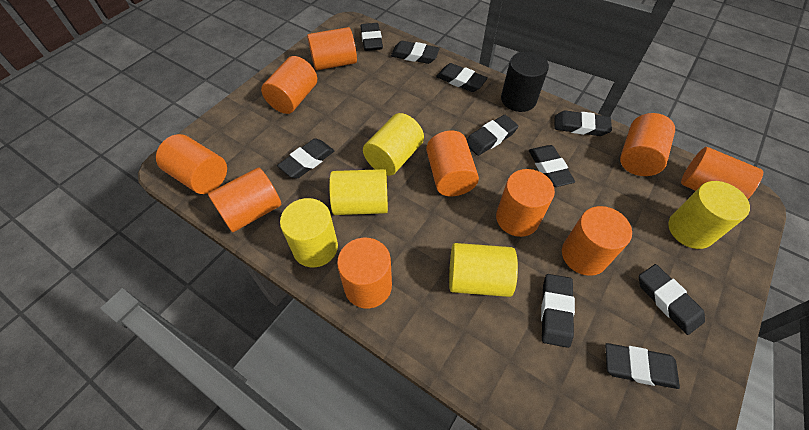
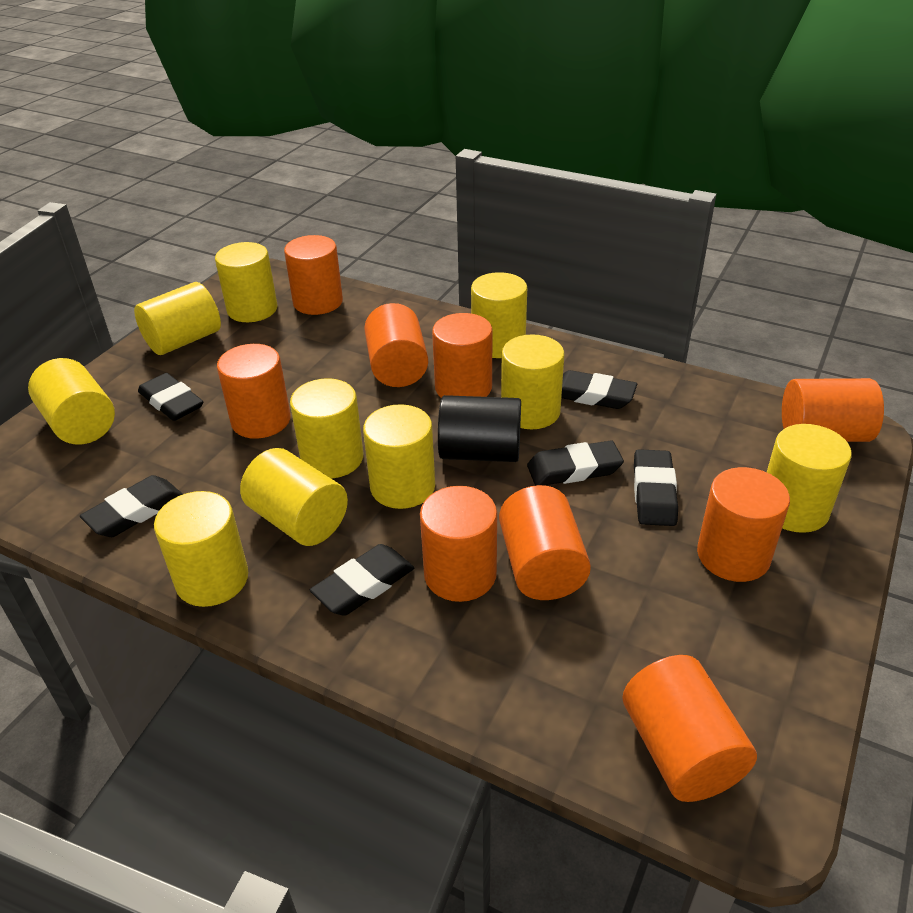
black eraser: 10 -> 6
orange cylinder: 10 -> 9
yellow cylinder: 5 -> 10

